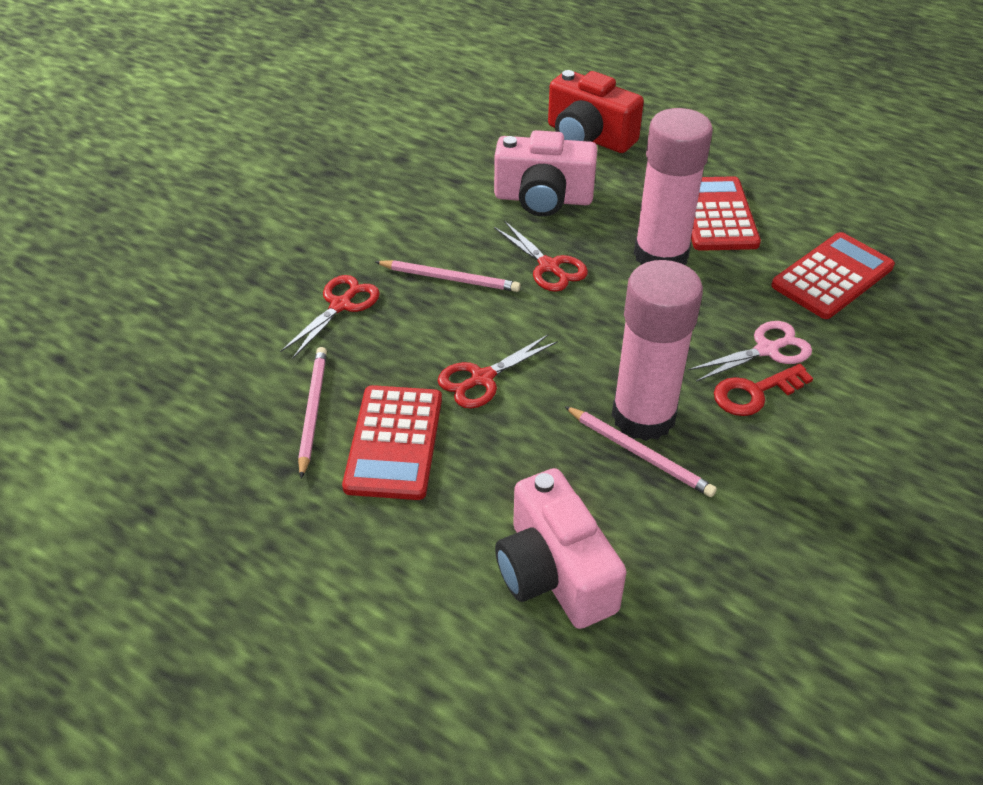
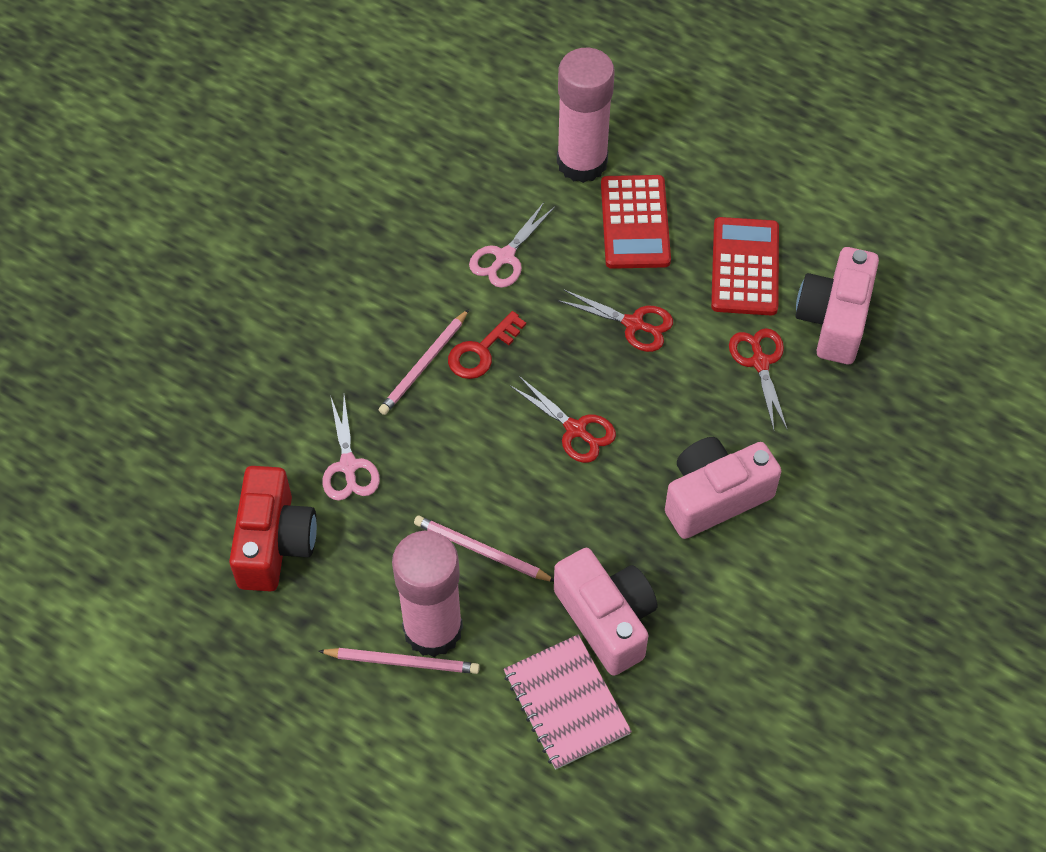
pink camera: 2 -> 3
pink notebook: 0 -> 1
pink scissors: 1 -> 2
red calculator: 3 -> 2

